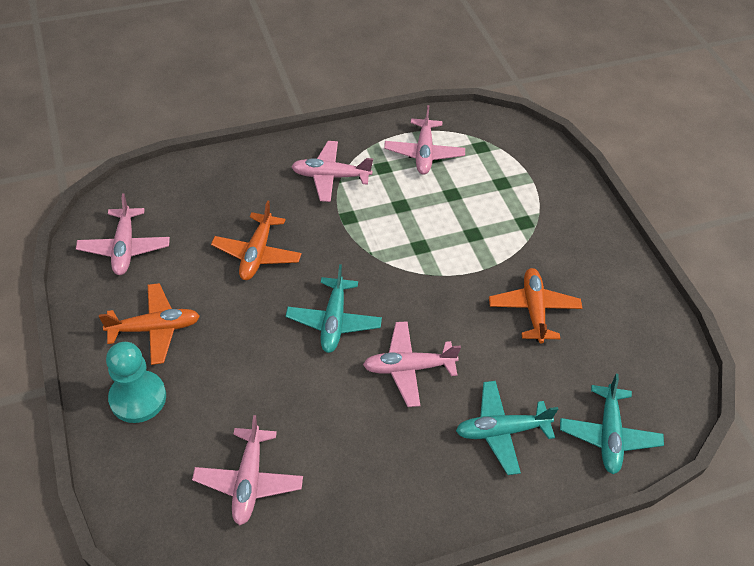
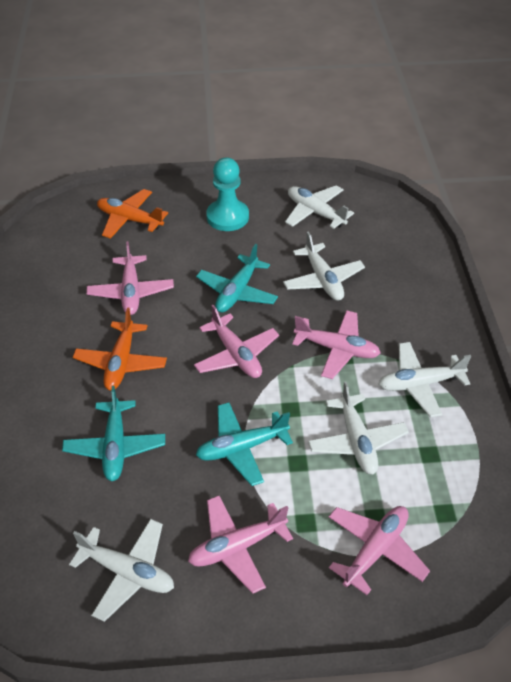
orange plane: 3 -> 2
white plane: 0 -> 5

